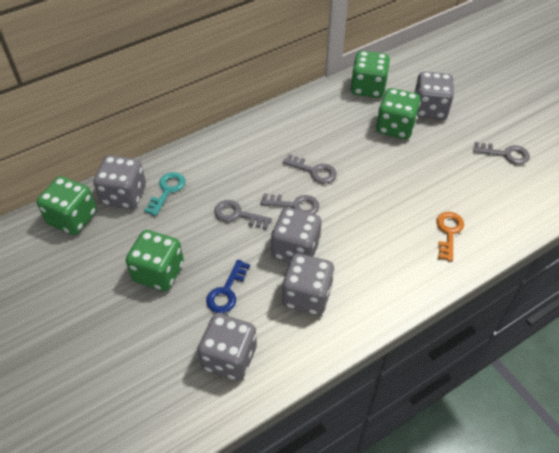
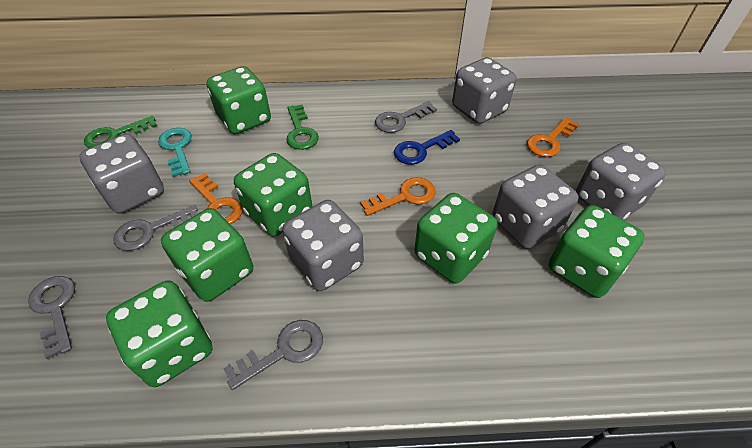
green dice: 4 -> 6
green key: 0 -> 2
orange key: 1 -> 3

